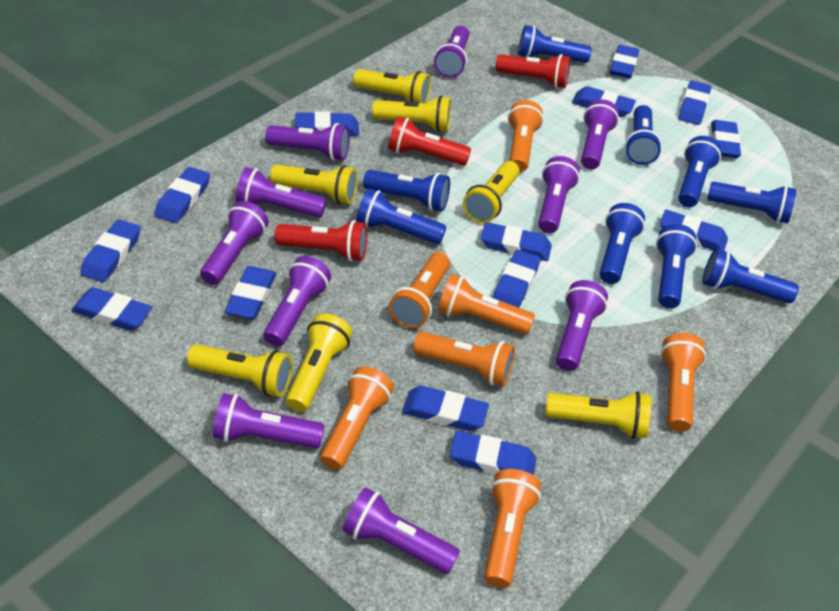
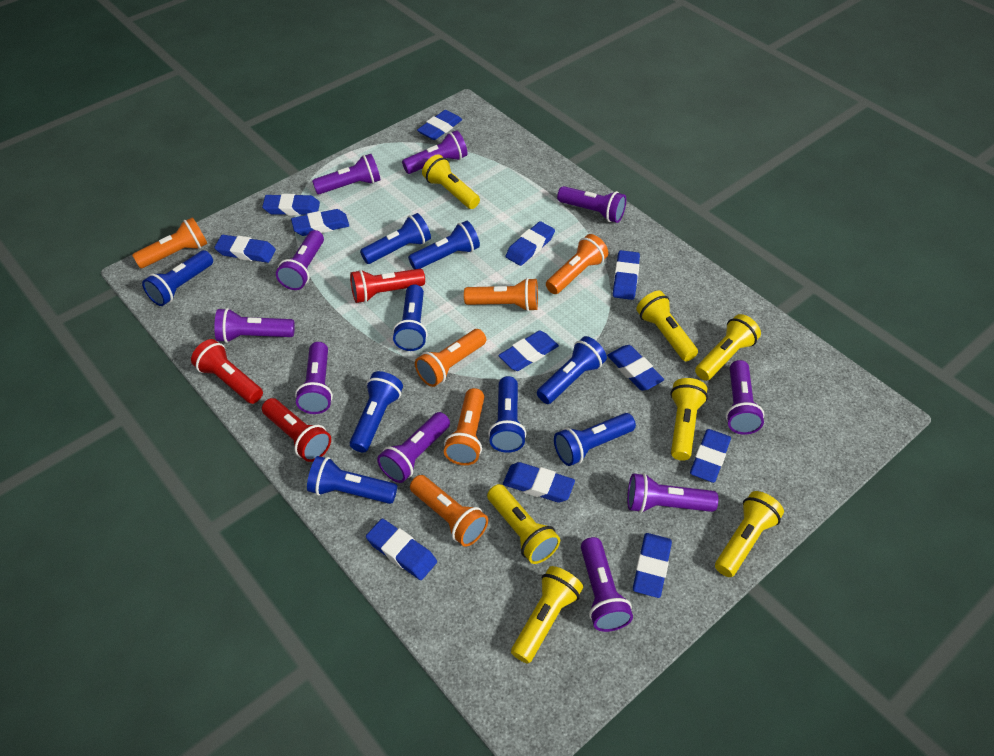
blue eraser: 14 -> 12
orange flashlight: 7 -> 6

